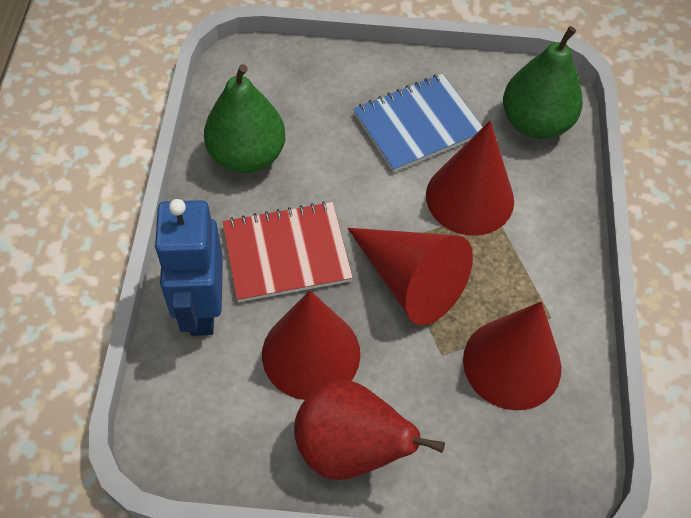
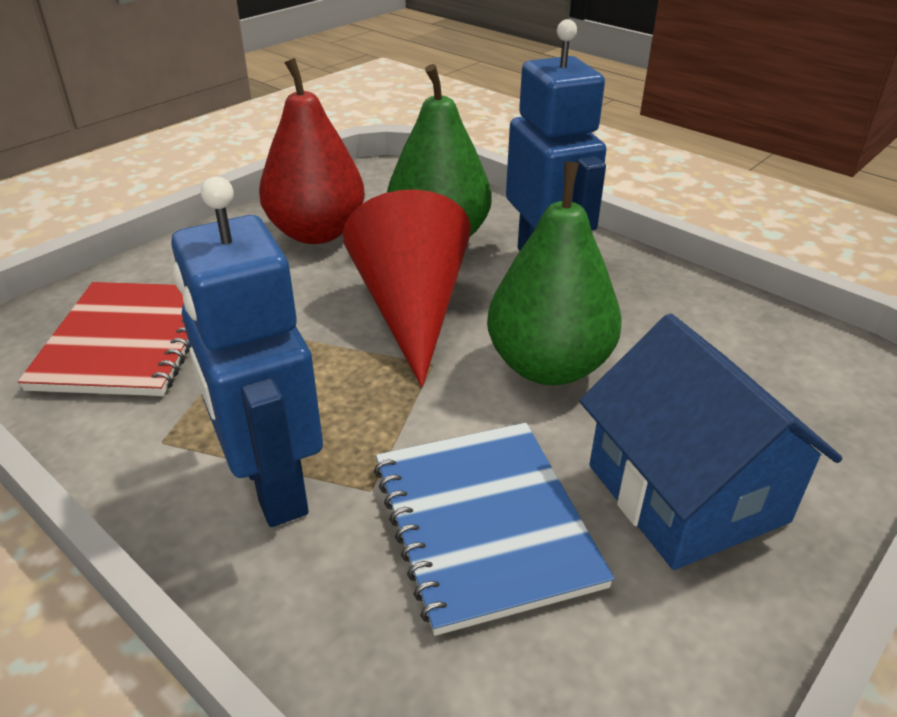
blue house: 0 -> 1
blue robot: 1 -> 2
red cone: 4 -> 1

